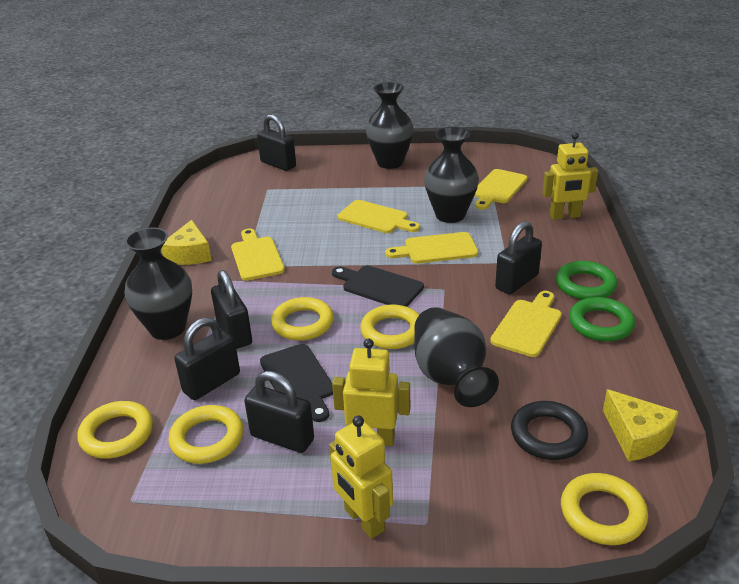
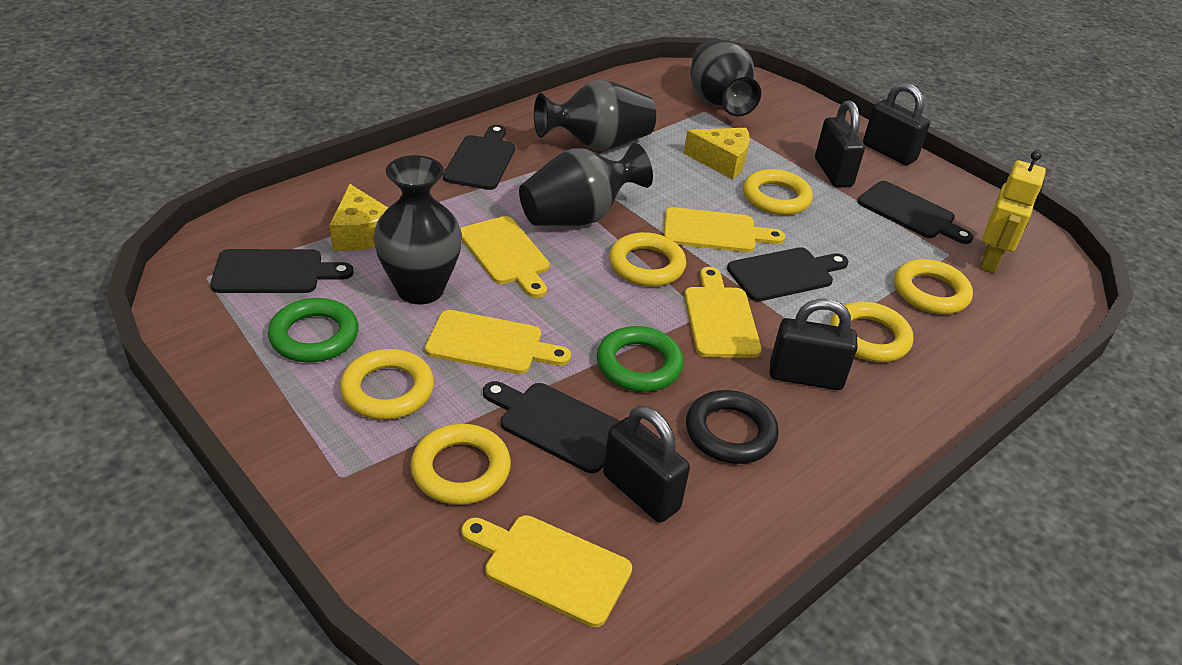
black cutting board: 2 -> 5
black padlock: 5 -> 4
yellow ring: 5 -> 6
yellow robot: 3 -> 1

